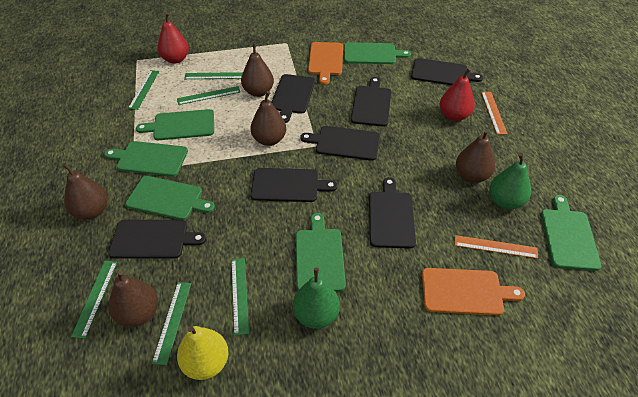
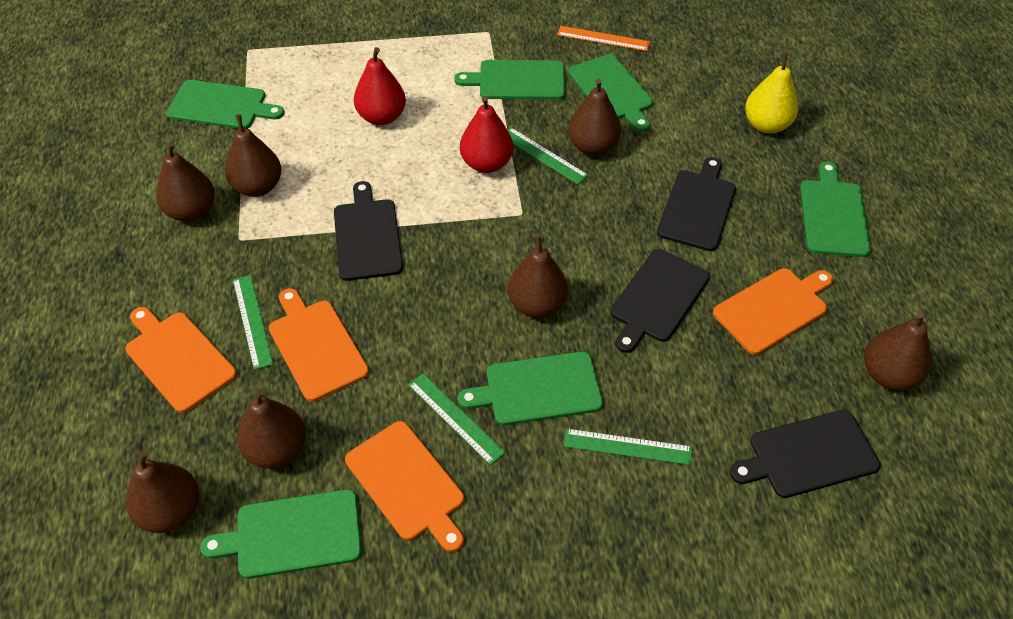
black cutting board: 7 -> 4
brown pear: 5 -> 7
green pear: 2 -> 0
green ruler: 6 -> 4
orange cutting board: 2 -> 4
orange ruler: 2 -> 1

